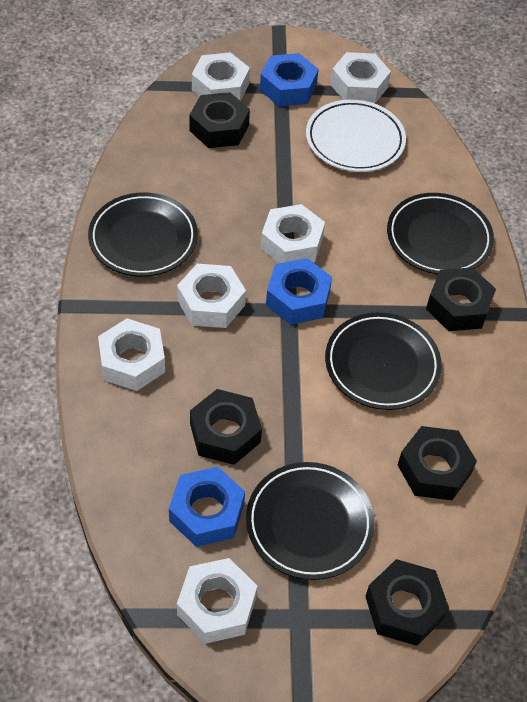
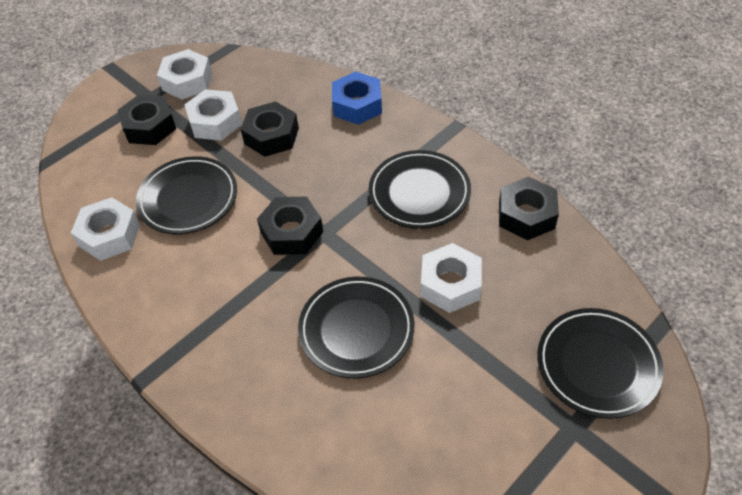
black nut: 5 -> 4
blue nut: 3 -> 1
white nut: 6 -> 4
white plate: 1 -> 0

